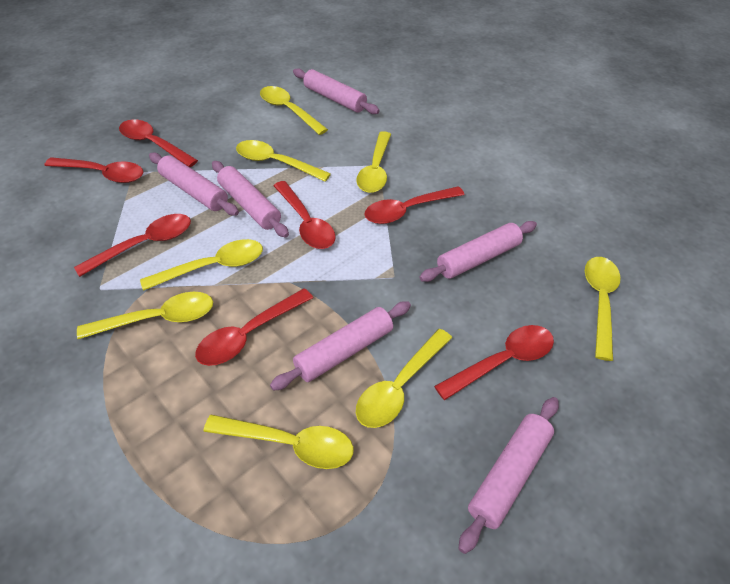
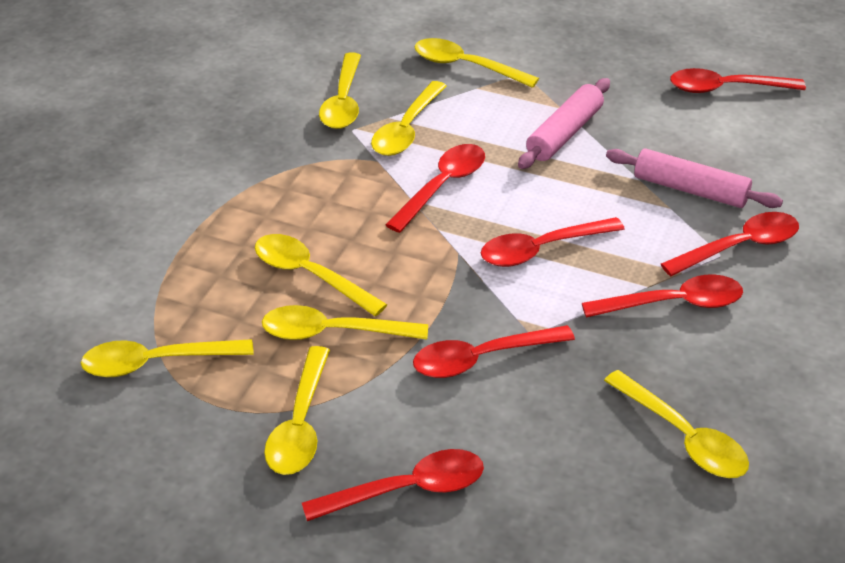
pink rolling pin: 6 -> 2

